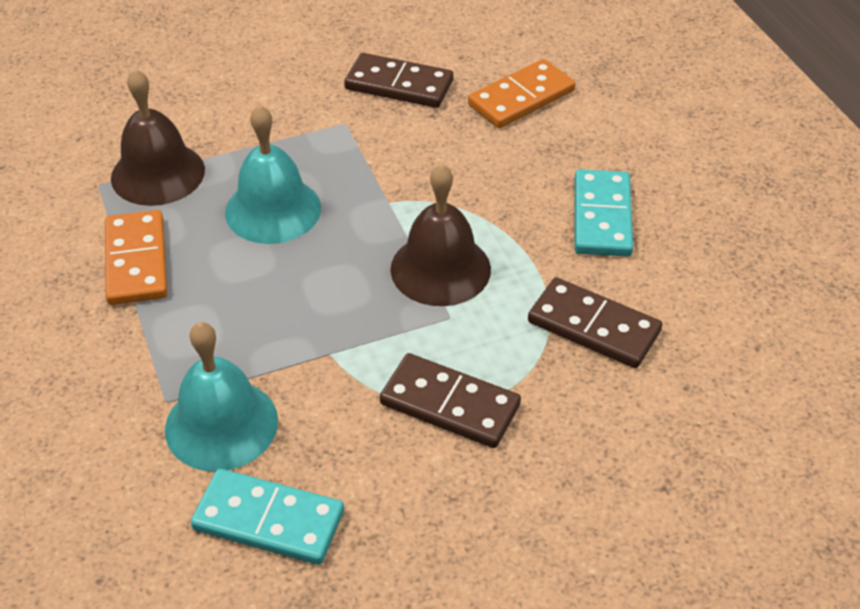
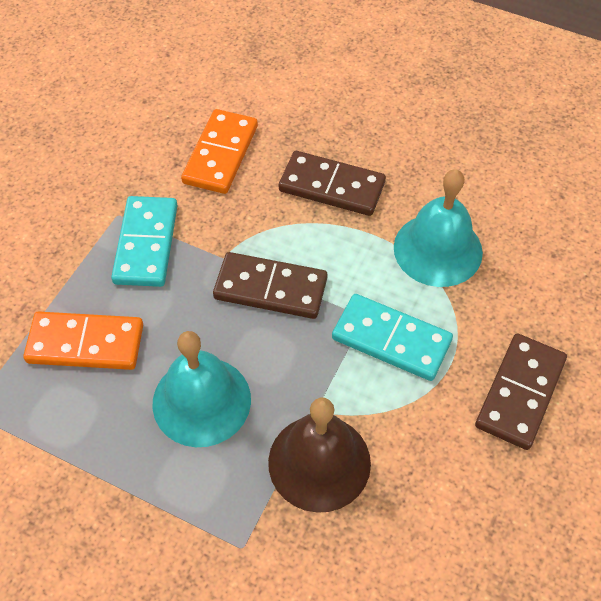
brown bell: 2 -> 1

